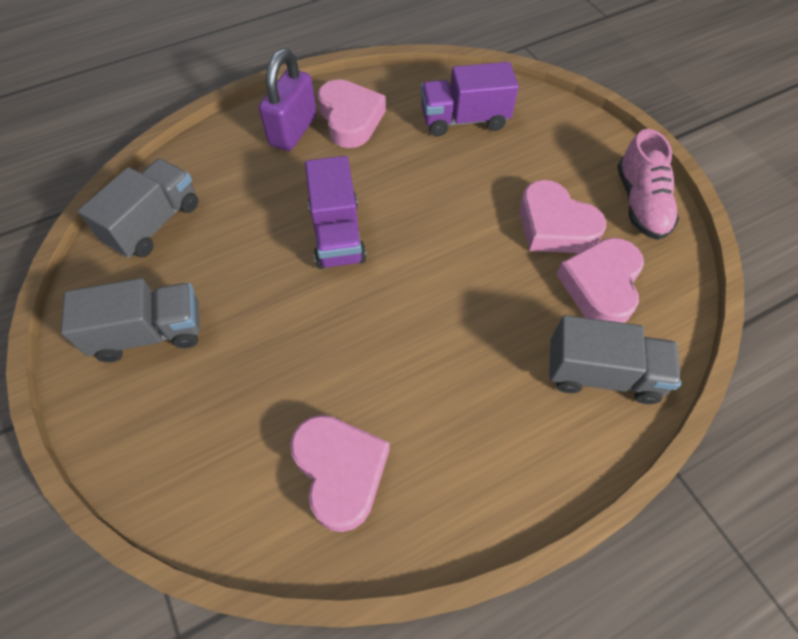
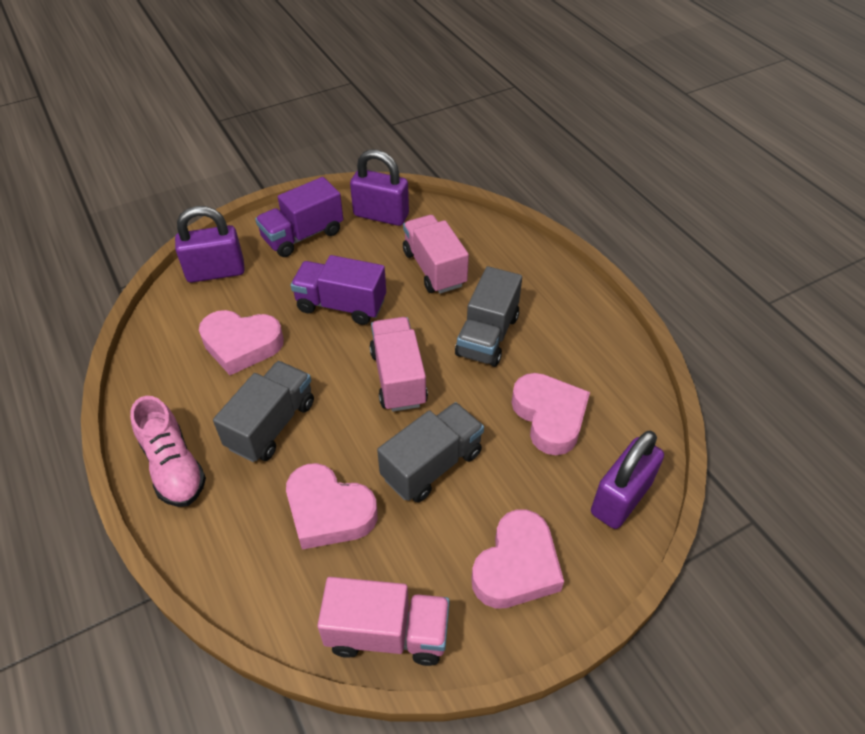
pink truck: 0 -> 3
purple padlock: 1 -> 3

